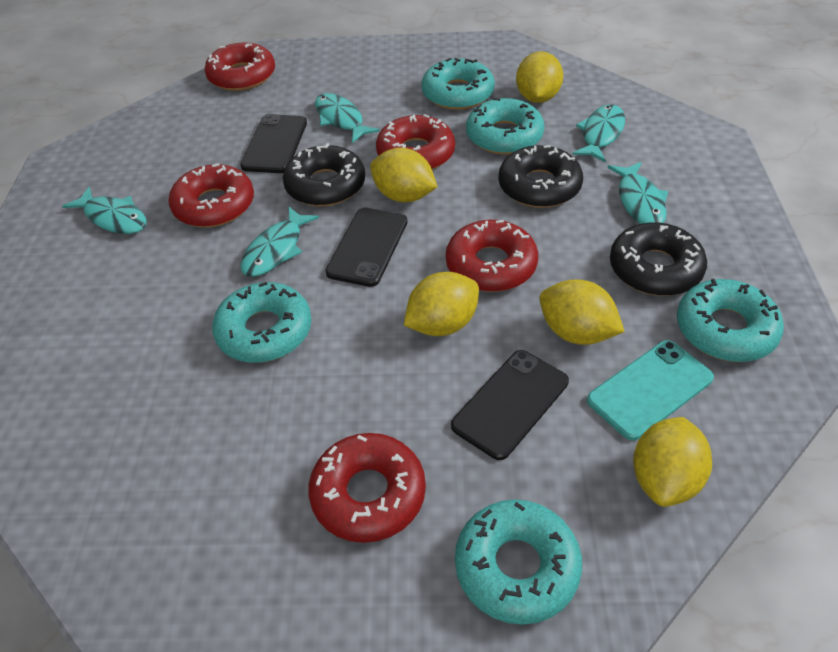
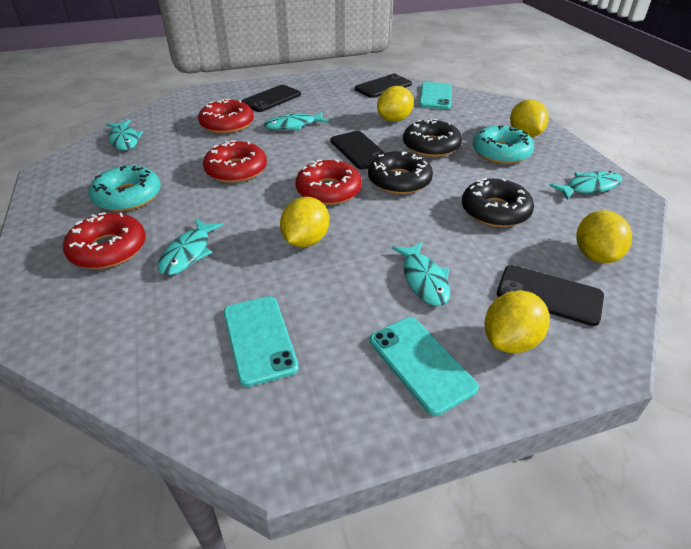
black phone: 3 -> 4
red donut: 5 -> 4
turquoise donut: 5 -> 2
turquoise phone: 1 -> 3

